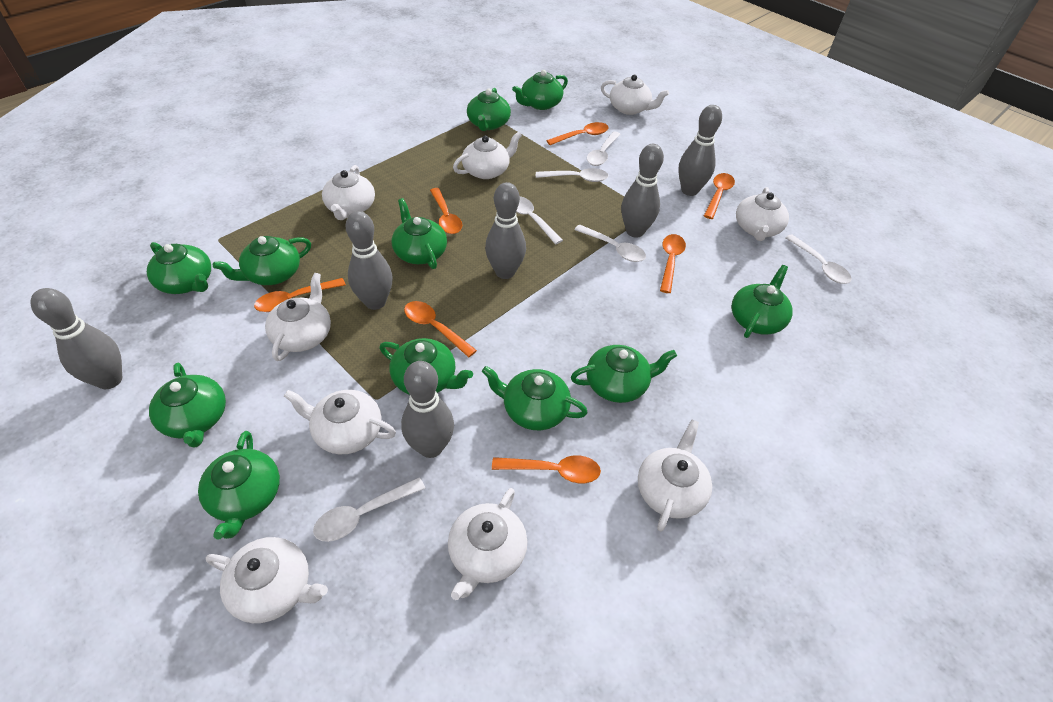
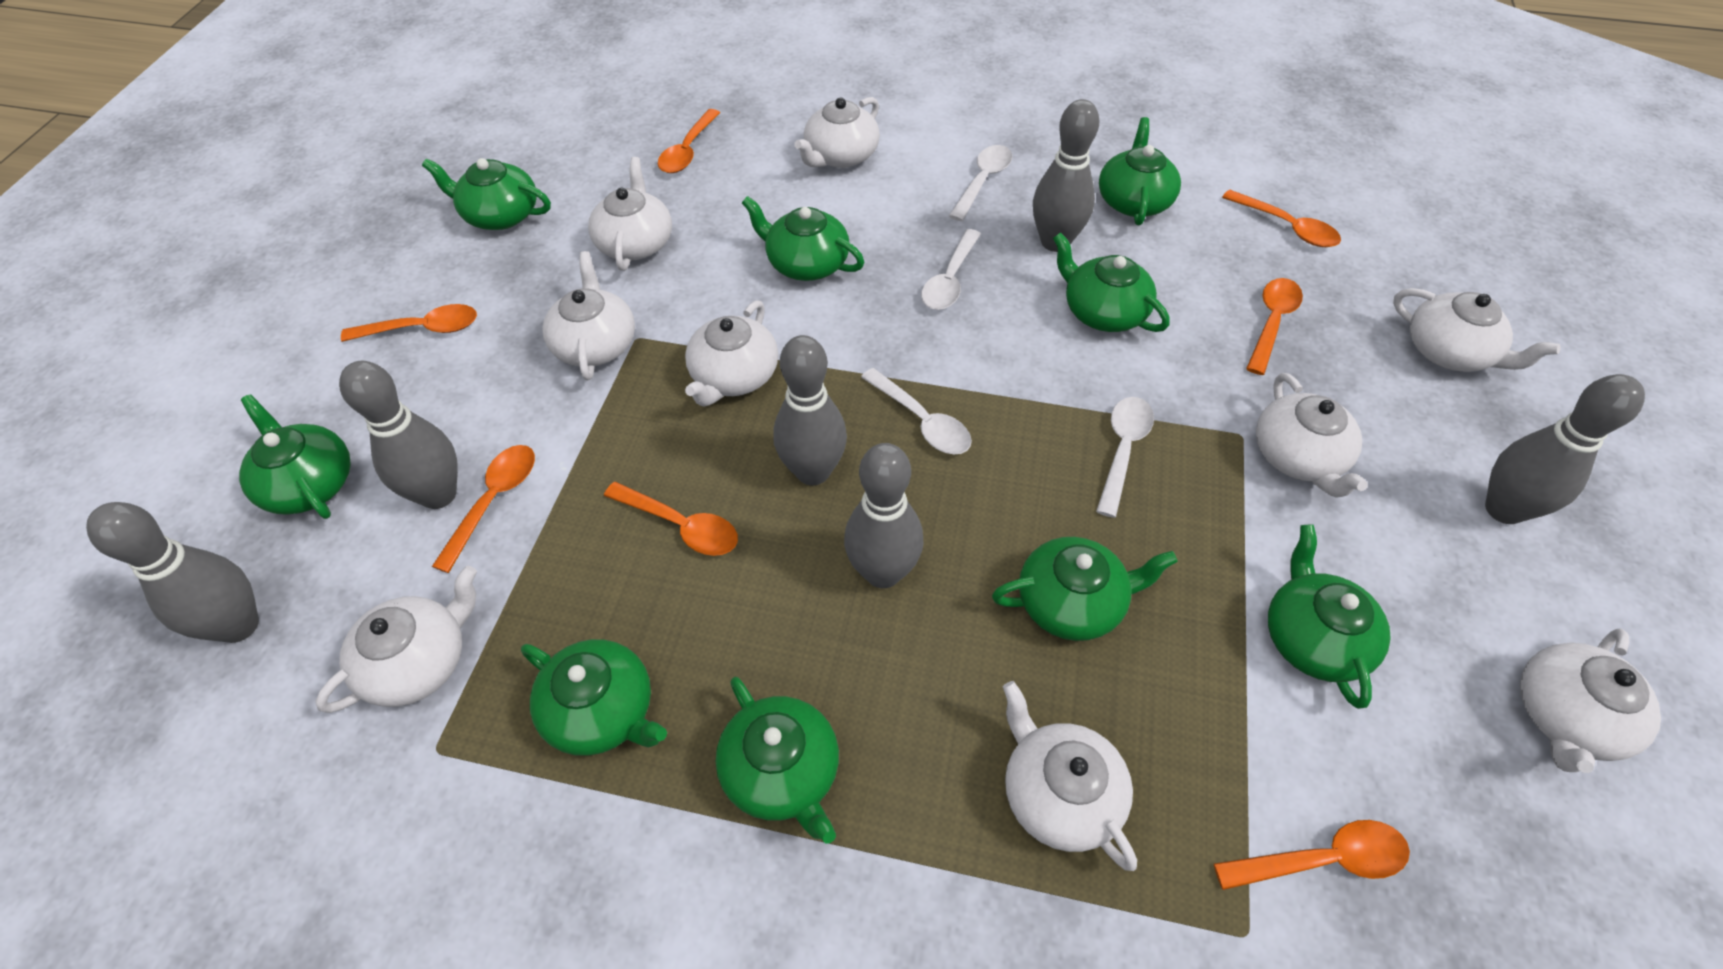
green teapot: 11 -> 9
white spoon: 6 -> 4

